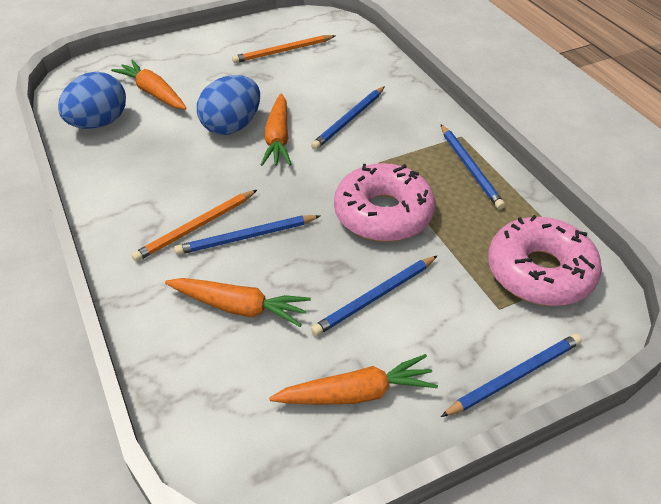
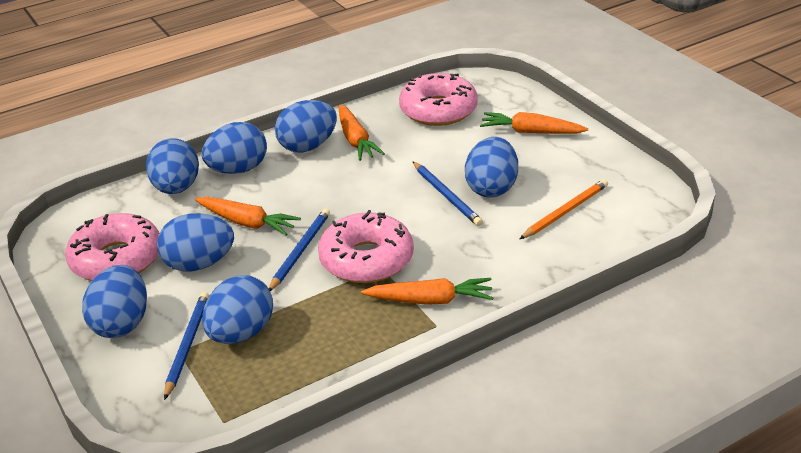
blue egg: 2 -> 7
blue pencil: 5 -> 3
orange pencil: 2 -> 1
pink donut: 2 -> 3

